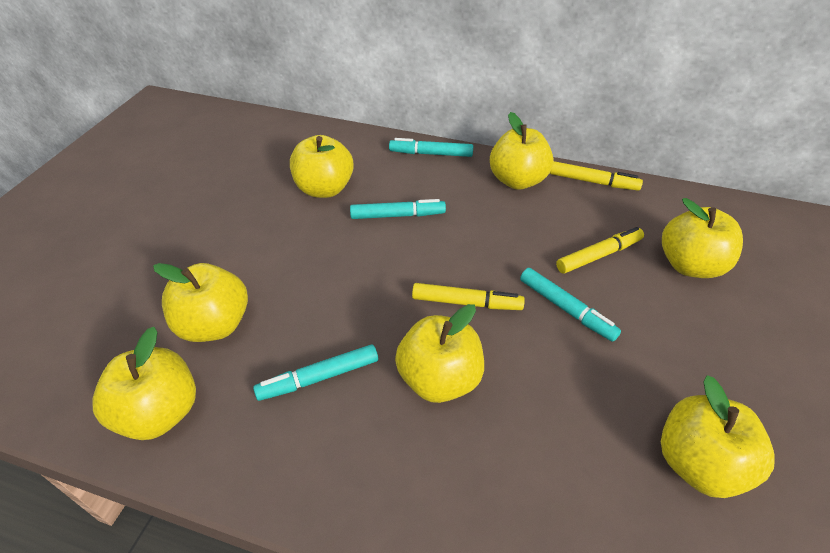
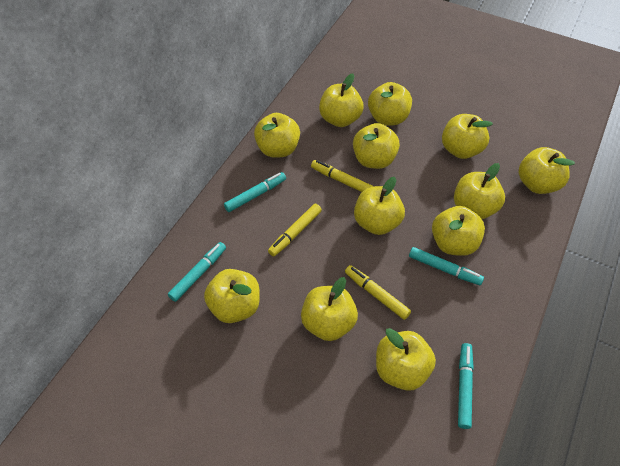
yellow apple: 7 -> 12

